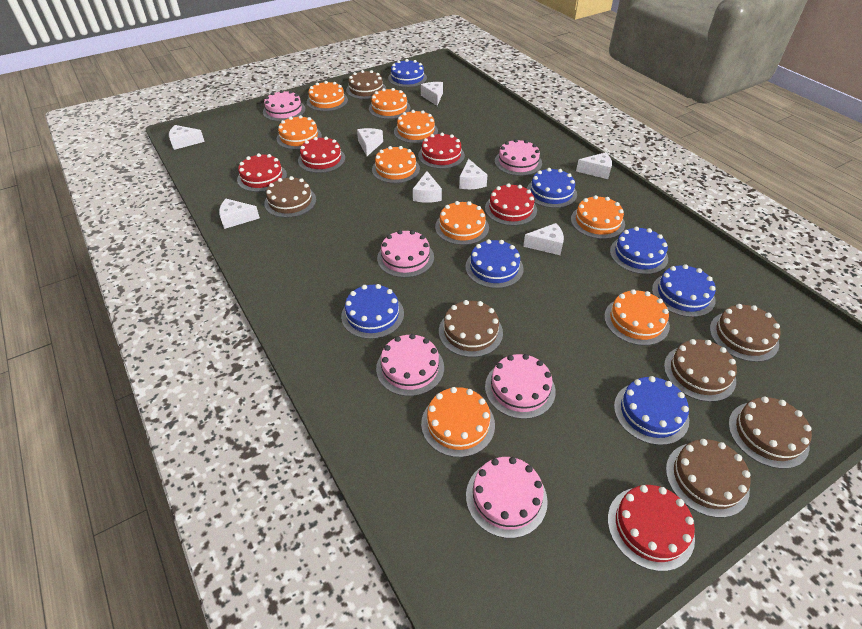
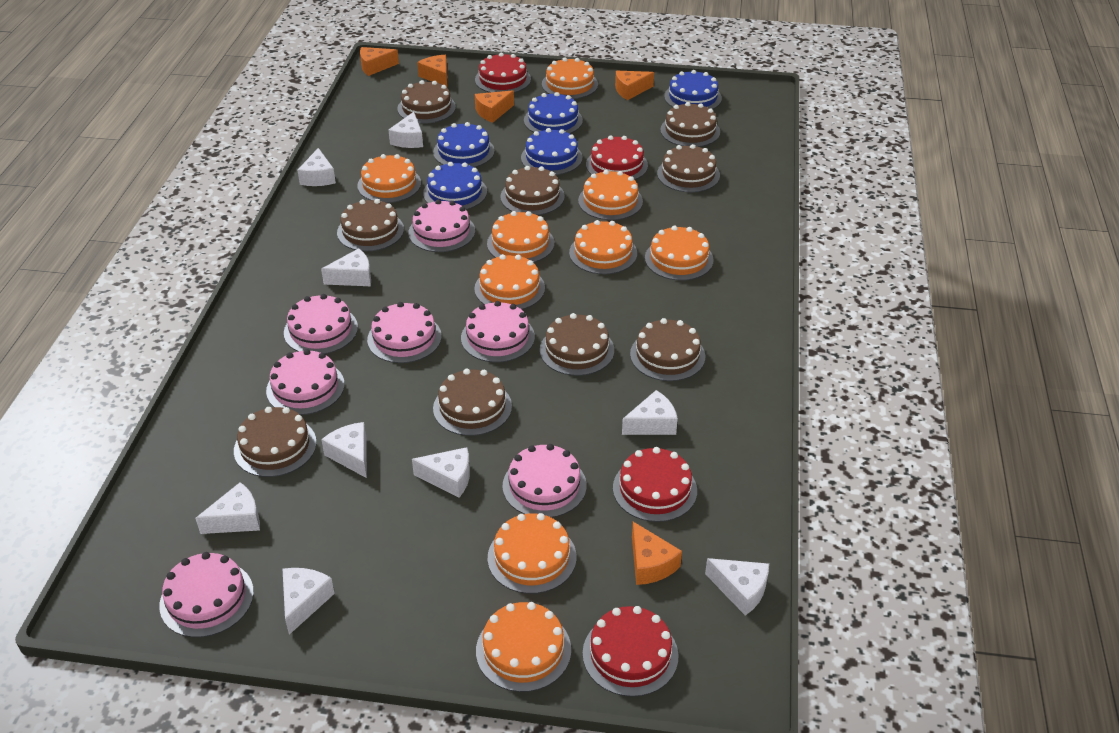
blue cake: 7 -> 5
brown cake: 7 -> 9
orange cheese: 0 -> 5
pink cake: 6 -> 7
red cake: 5 -> 4
white cheese: 8 -> 9

